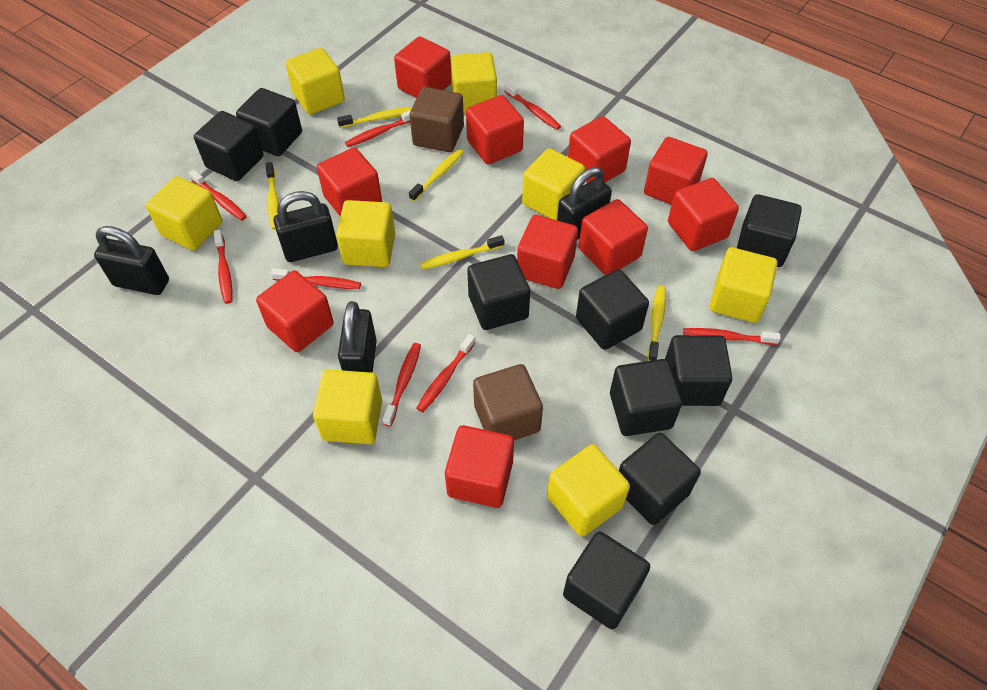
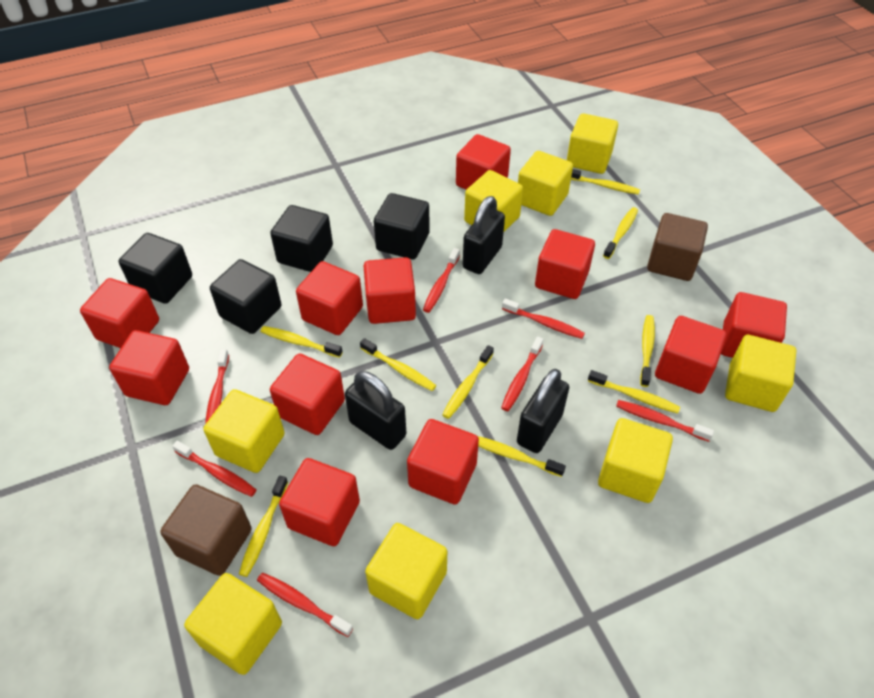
black cube: 9 -> 4
black padlock: 4 -> 3
red cube: 10 -> 11
red toothbrush: 8 -> 7
yellow toothbrush: 5 -> 9

